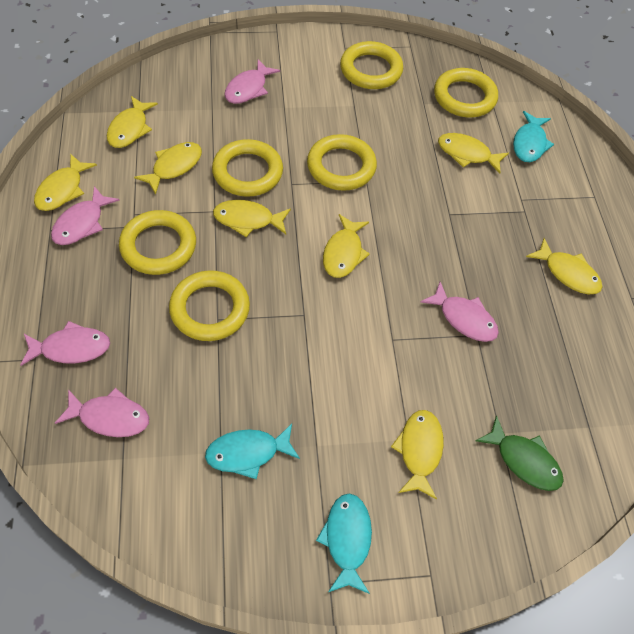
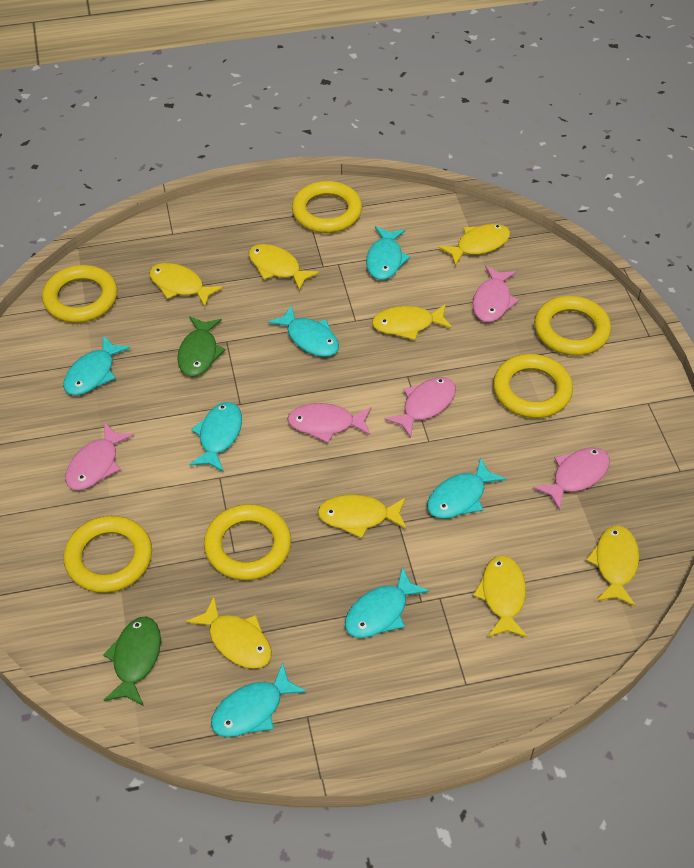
green fish: 1 -> 2
turquoise fish: 3 -> 7

